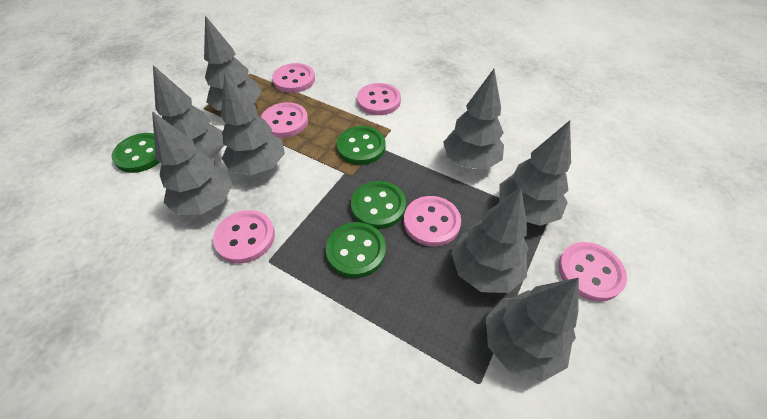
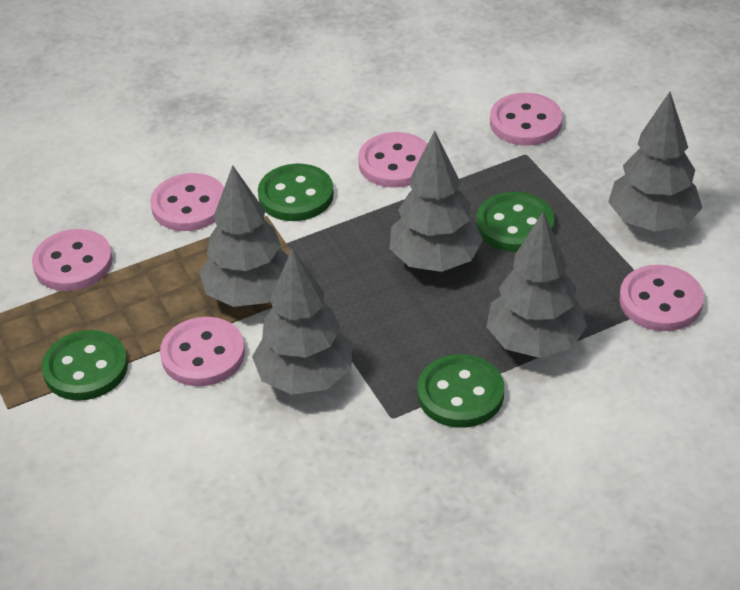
grey tree: 8 -> 5

